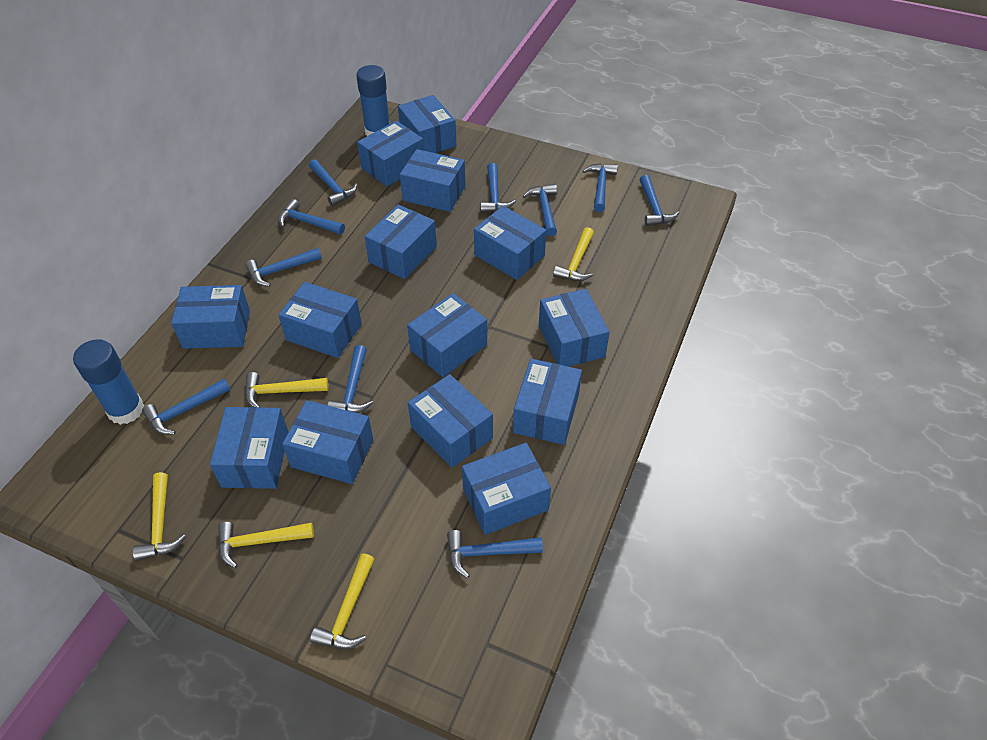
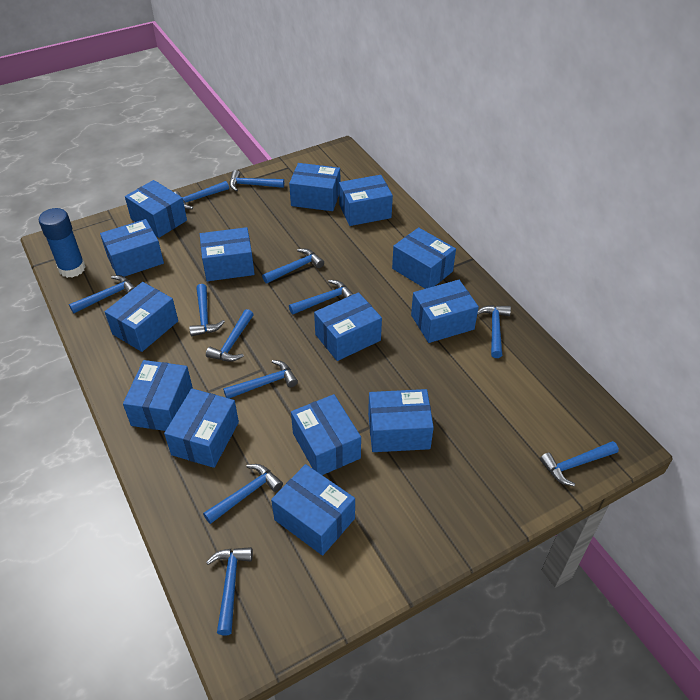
blue glue stick: 2 -> 1
blue hammer: 10 -> 12
yellow hammer: 5 -> 0

